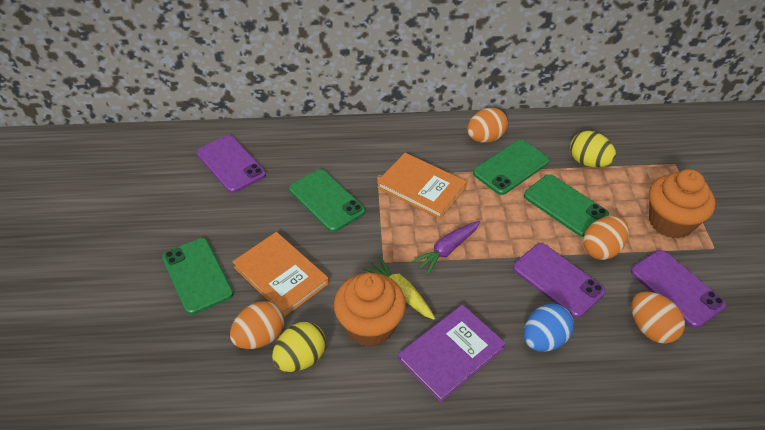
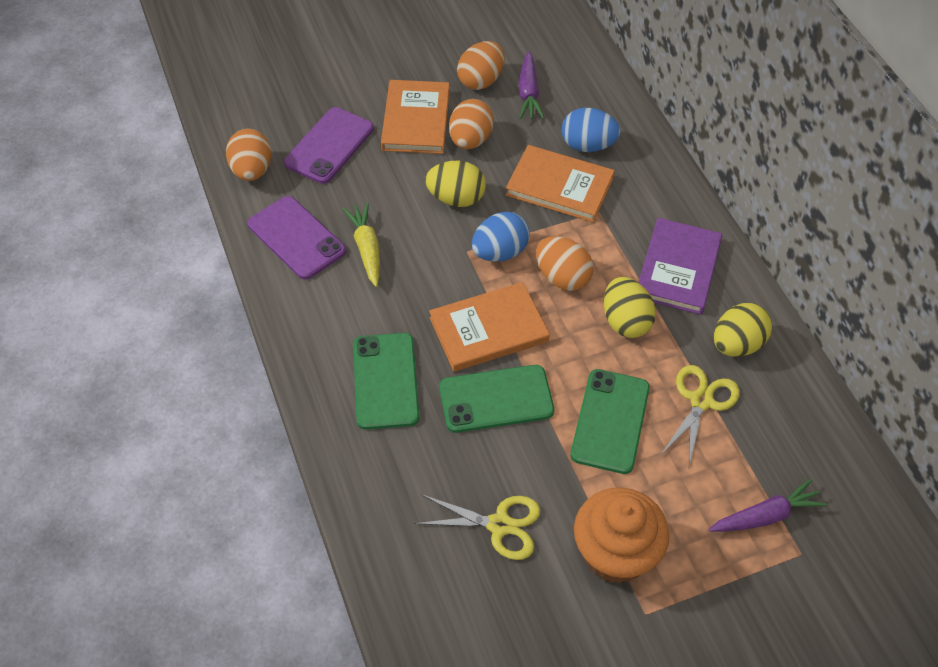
blue egg: 1 -> 2
green phone: 4 -> 3
orange book: 2 -> 3
orange cupcake: 2 -> 1
purple carrot: 1 -> 2
purple phone: 3 -> 2
yellow egg: 2 -> 3
yellow scissors: 0 -> 2

